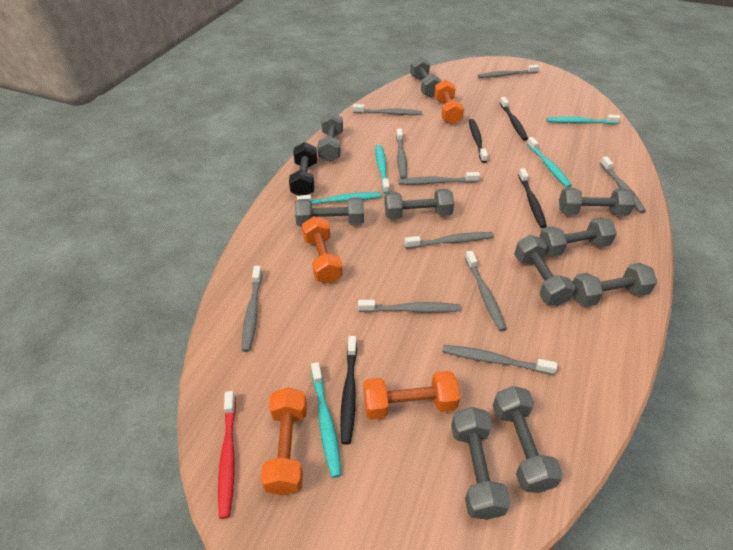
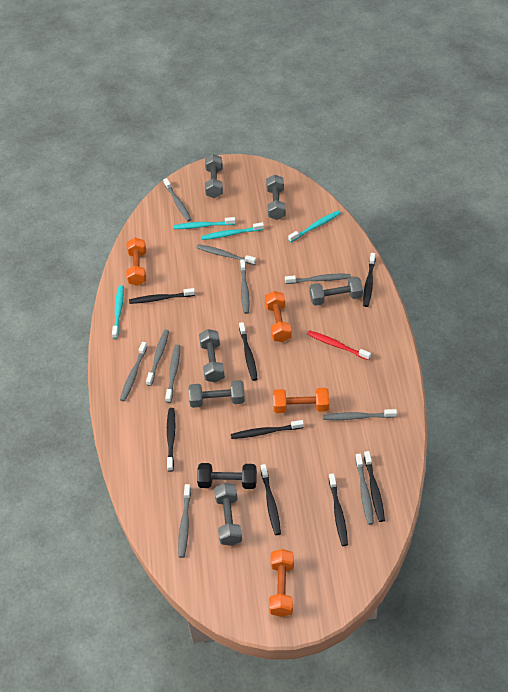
black toothbrush: 4 -> 8
grey dumbbell: 10 -> 6
turquoise toothbrush: 5 -> 4

